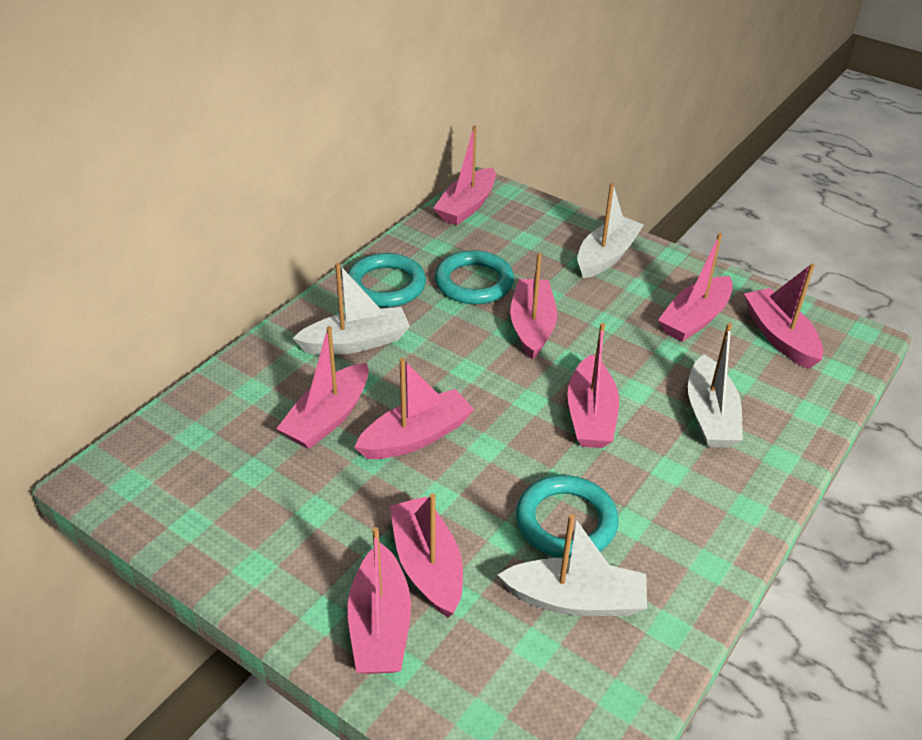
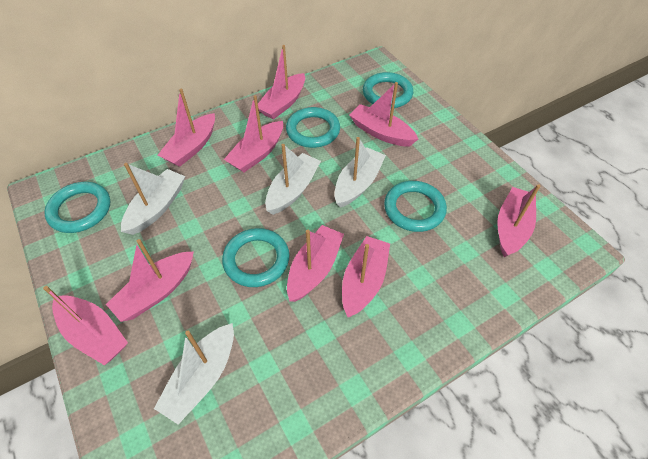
turquoise ring: 3 -> 5

